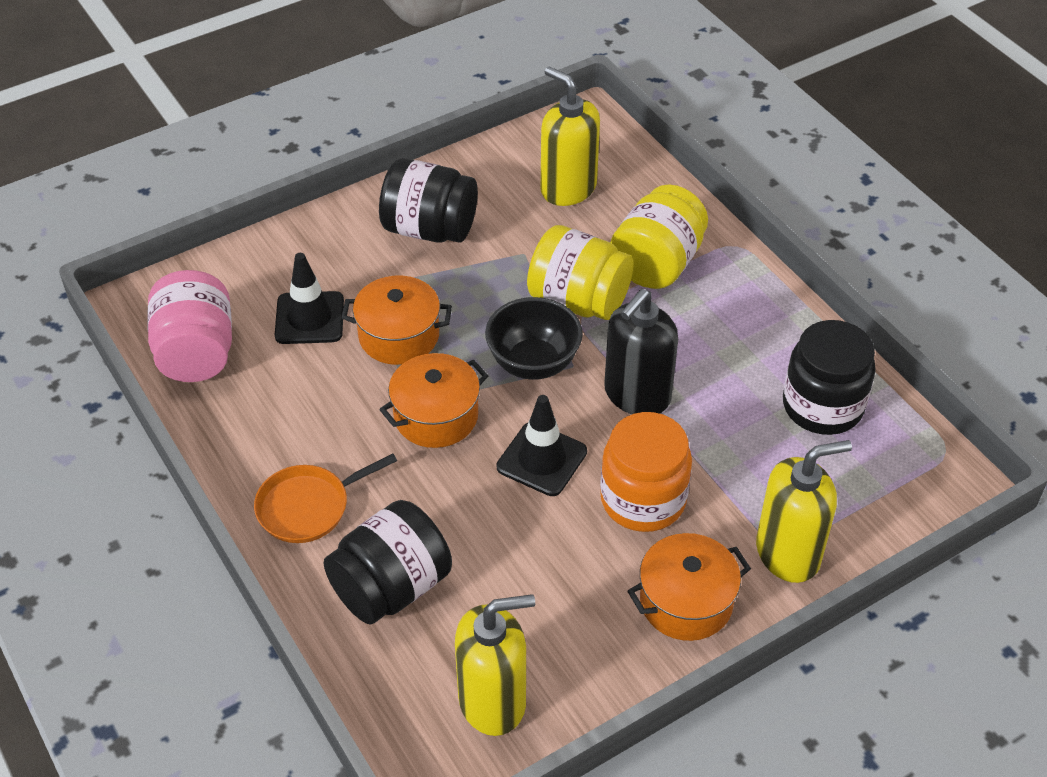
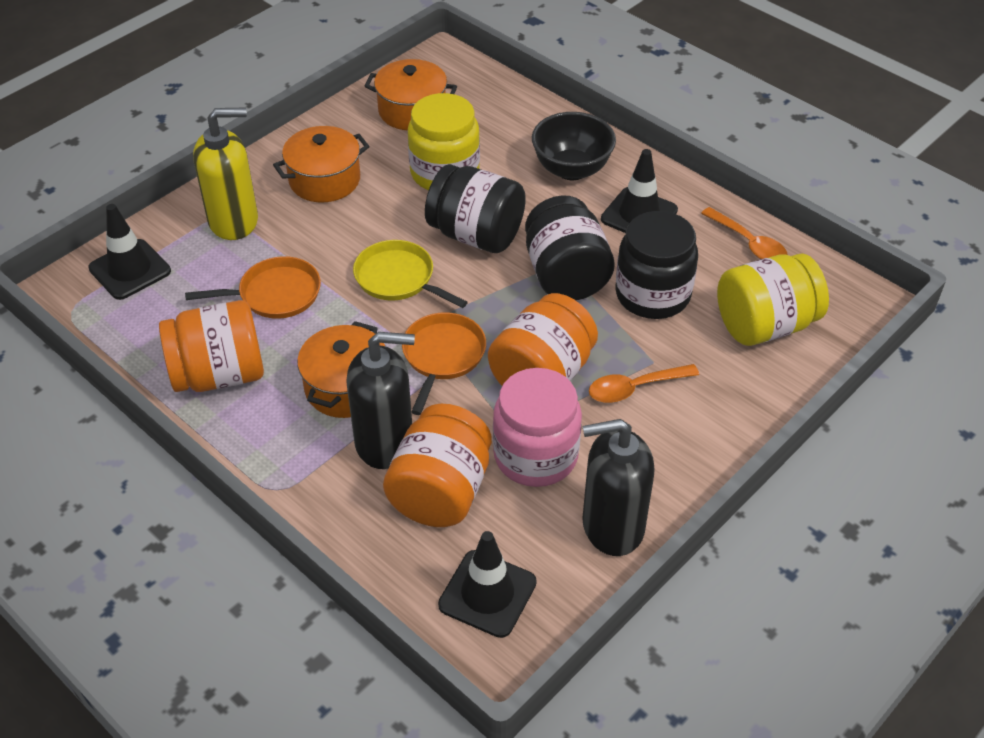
black soap dispenser: 1 -> 2
black traffic cone: 2 -> 3
orange jar: 1 -> 3
orange pan: 1 -> 2
orange spoon: 0 -> 2
yellow pan: 0 -> 1
yellow soap dispenser: 3 -> 1

